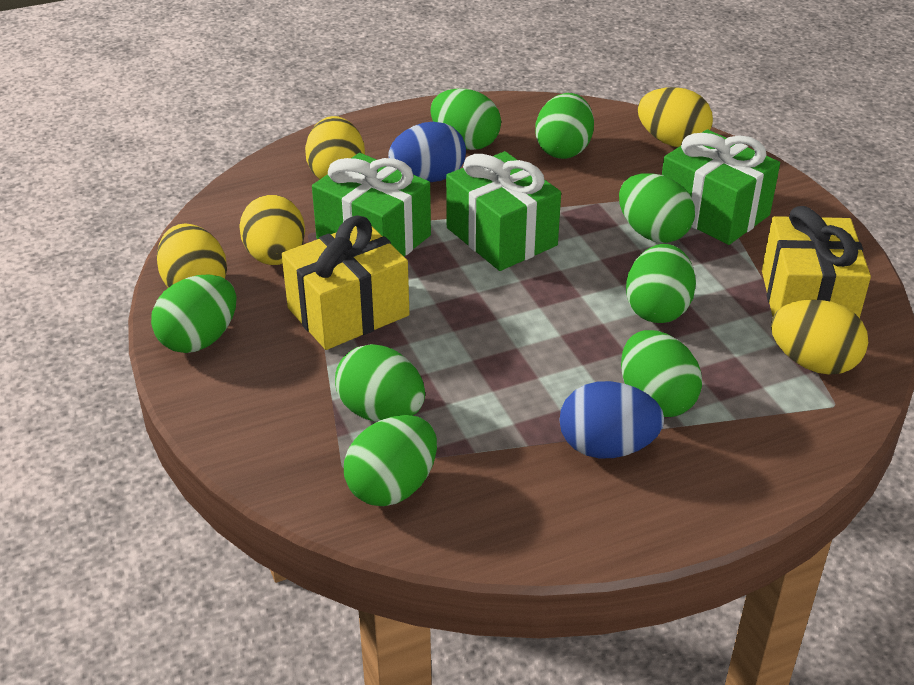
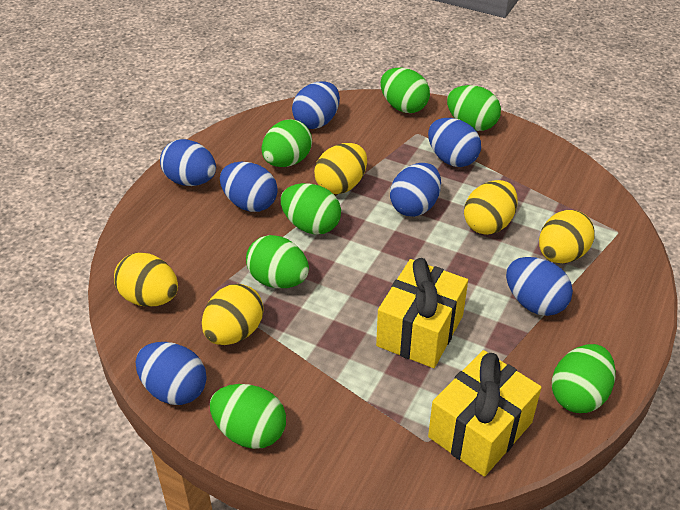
blue egg: 2 -> 7
green egg: 8 -> 7
green gift: 3 -> 0

